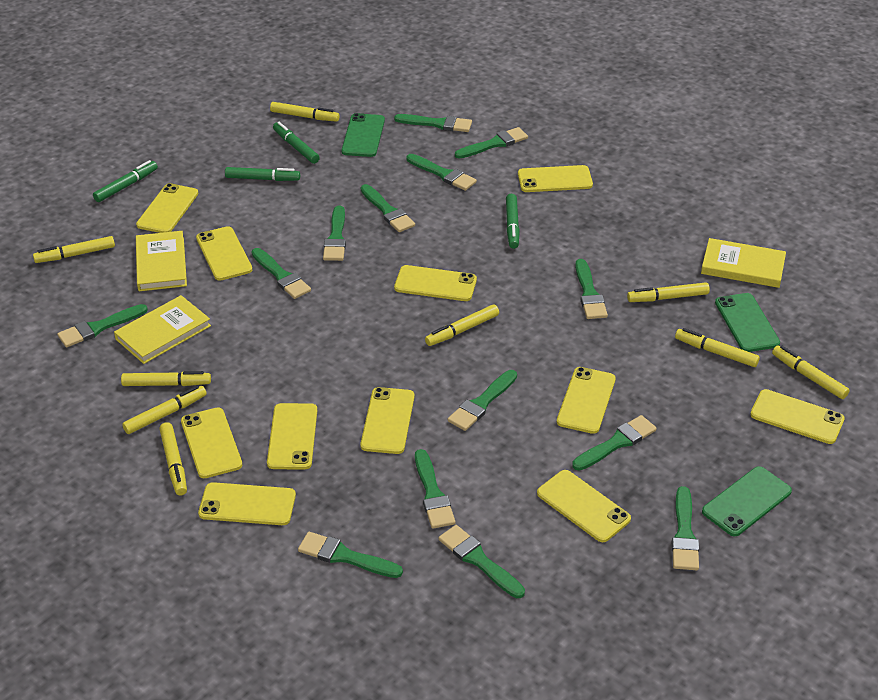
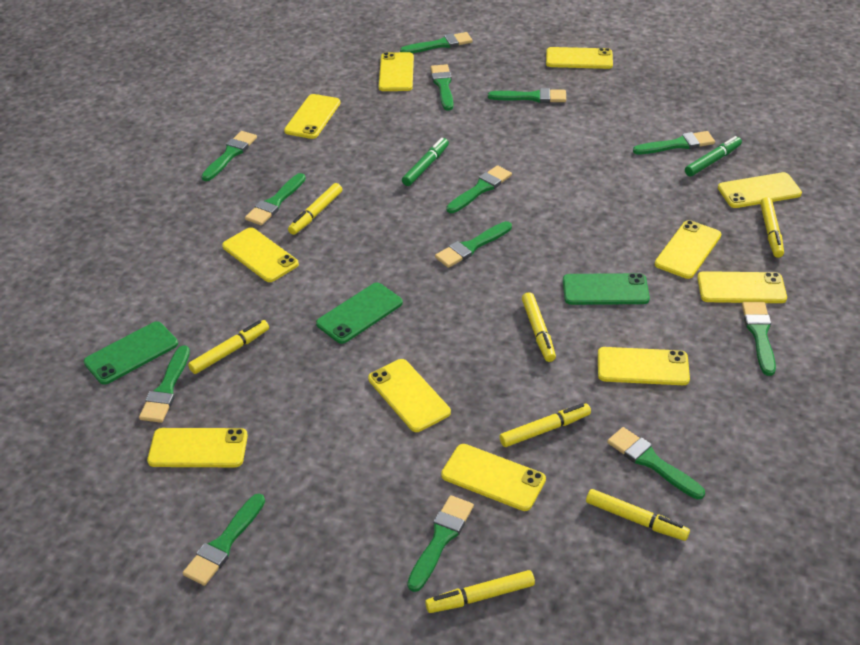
green brush: 14 -> 13
green marker: 4 -> 2
yellow book: 3 -> 0
yellow marker: 9 -> 7

